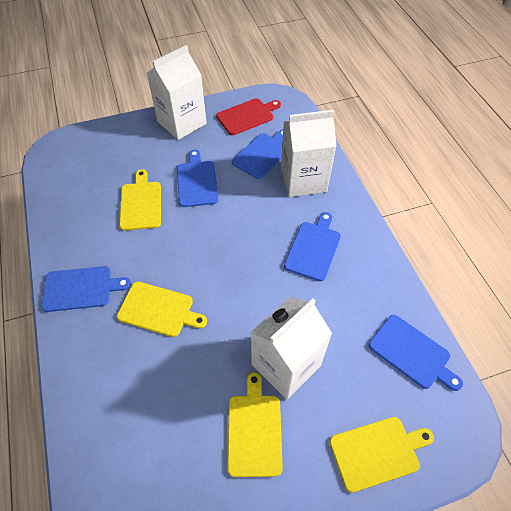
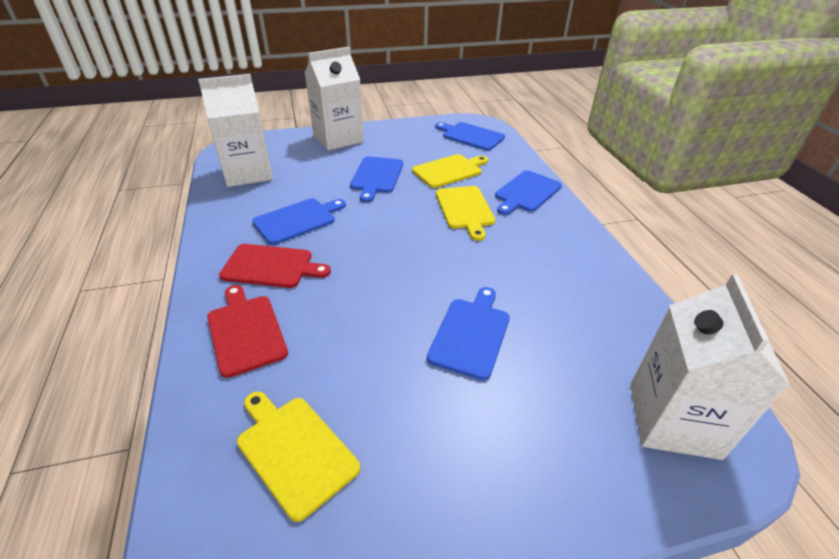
red cutting board: 1 -> 2
yellow cutting board: 4 -> 3

